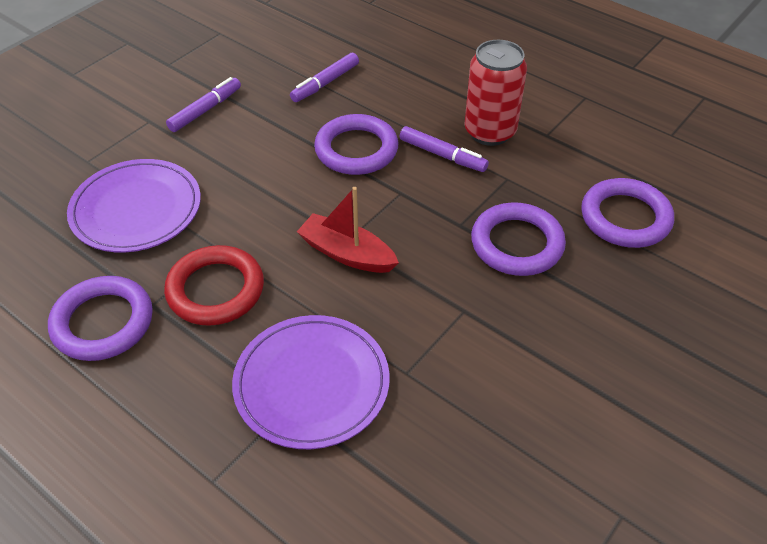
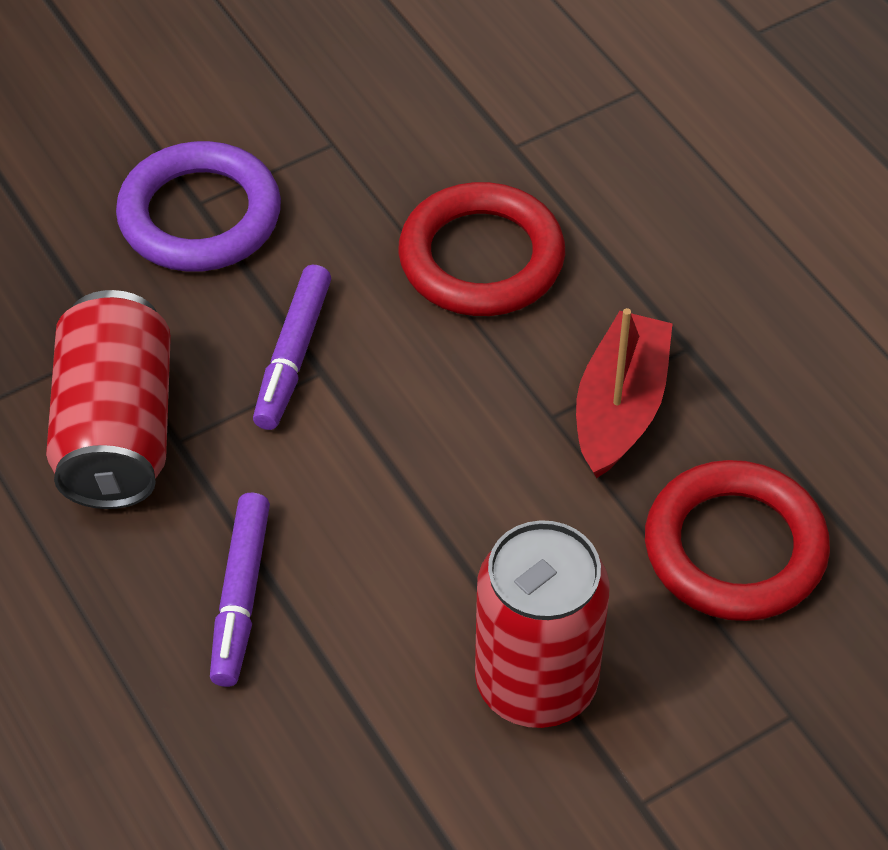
purple marker: 3 -> 2
purple plate: 2 -> 0
purple ring: 4 -> 1
red can: 1 -> 2
red ring: 1 -> 2

